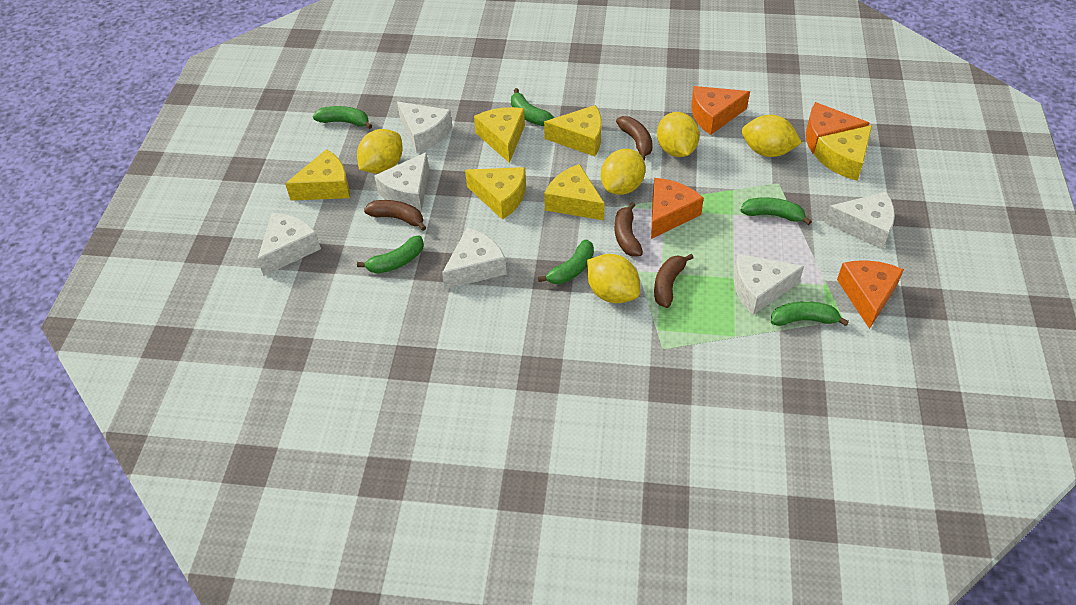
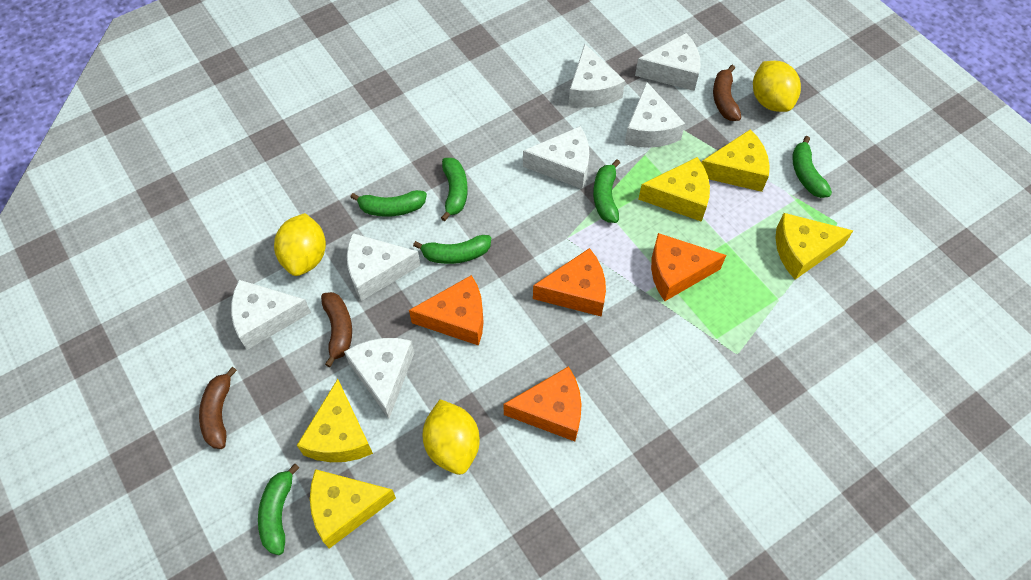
brown banana: 4 -> 3
white cheese: 6 -> 7
yellow cheese: 6 -> 5
yellow lemon: 5 -> 3

